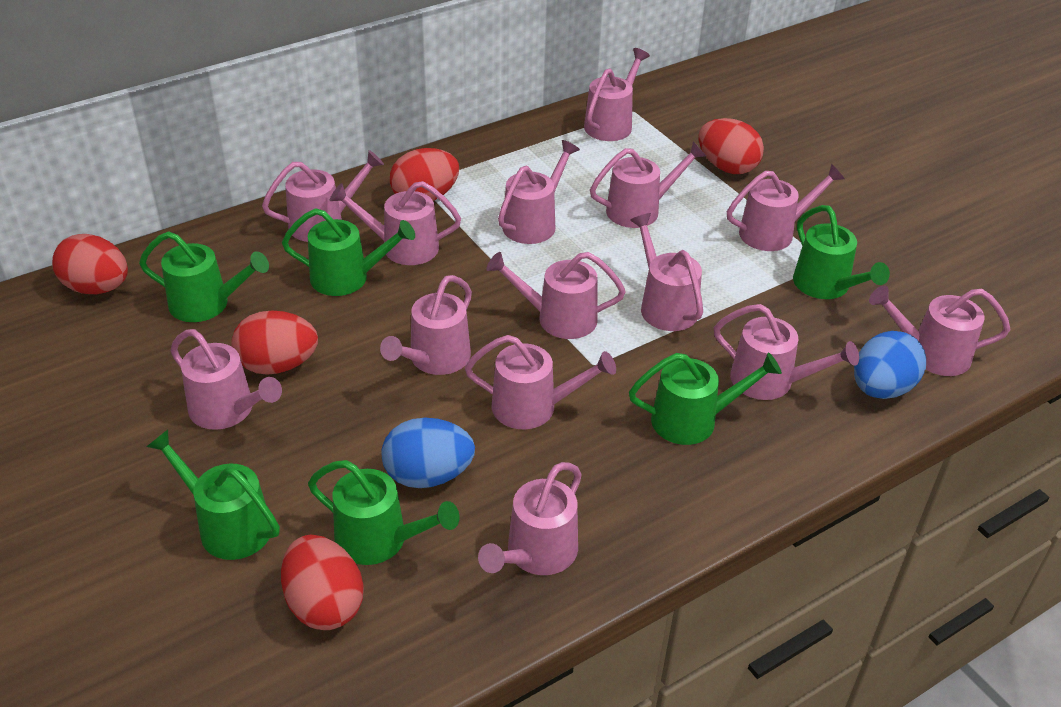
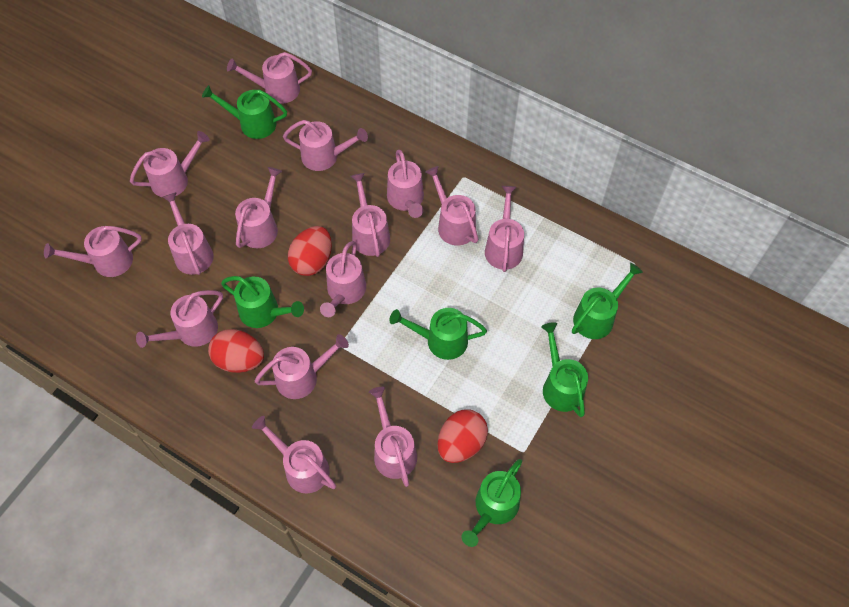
blue egg: 2 -> 0
pink watering can: 14 -> 15
red egg: 5 -> 3

